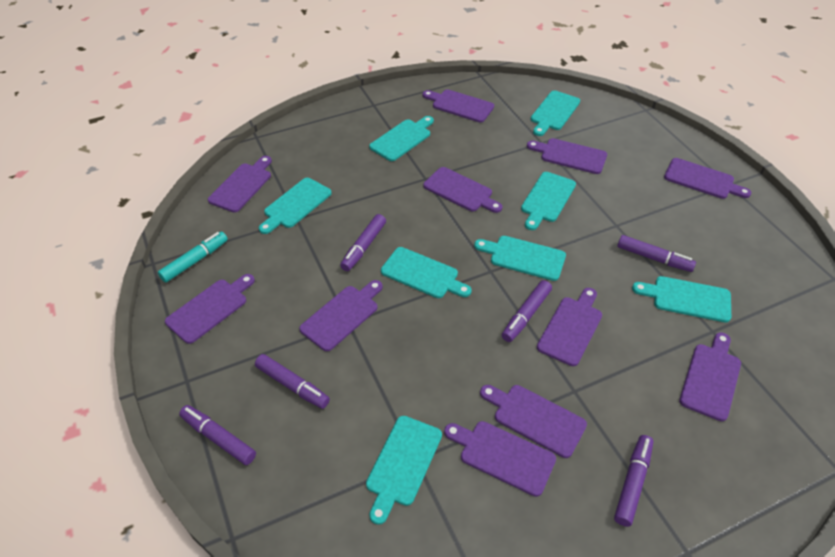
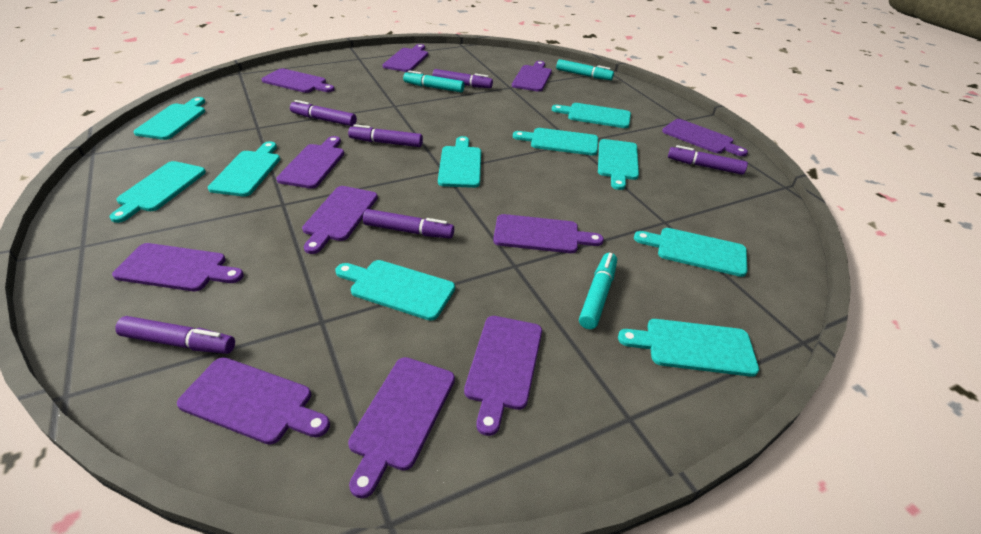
turquoise cutting board: 8 -> 10
turquoise marker: 1 -> 3

